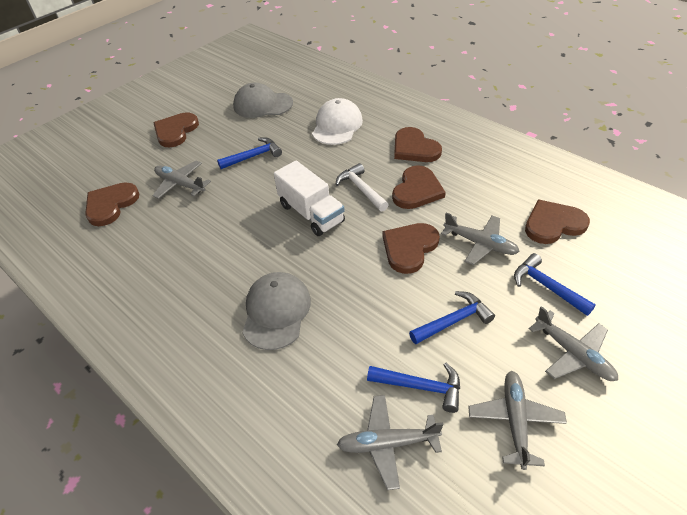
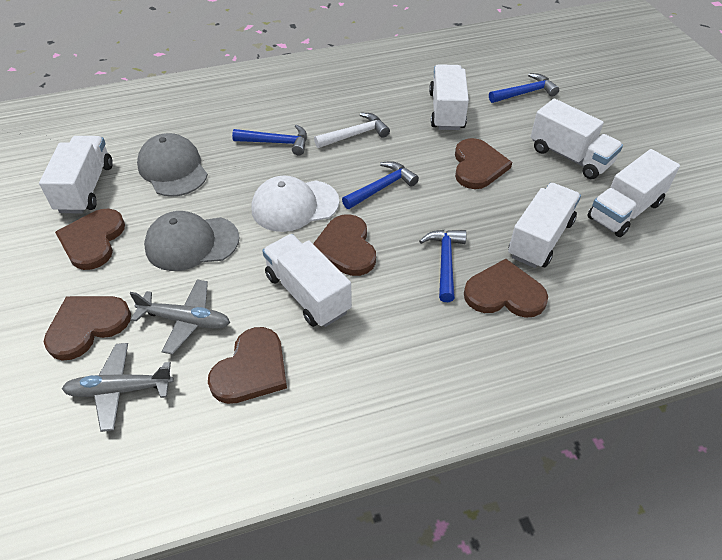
grey plane: 5 -> 2
white truck: 1 -> 6

